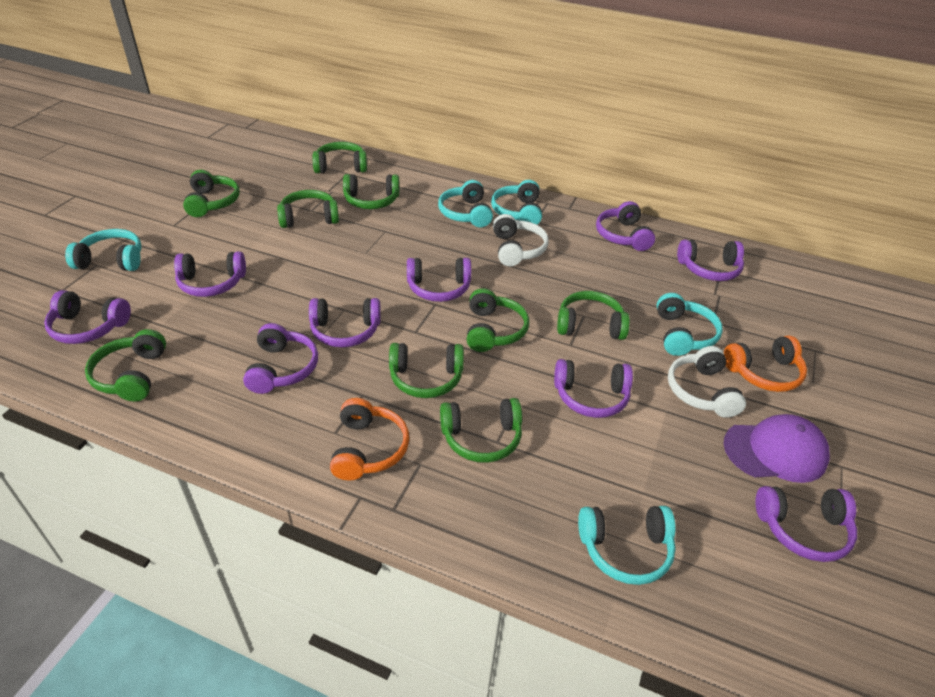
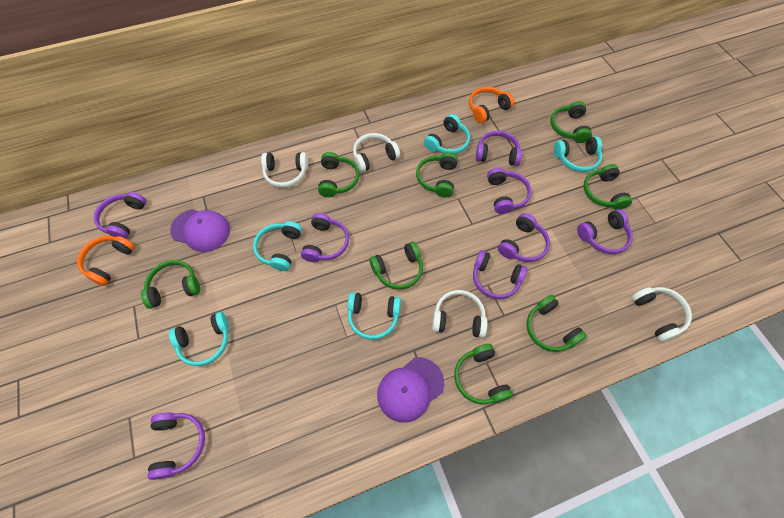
green headphones: 9 -> 8
purple cap: 1 -> 2
purple headphones: 9 -> 8
white headphones: 2 -> 4

